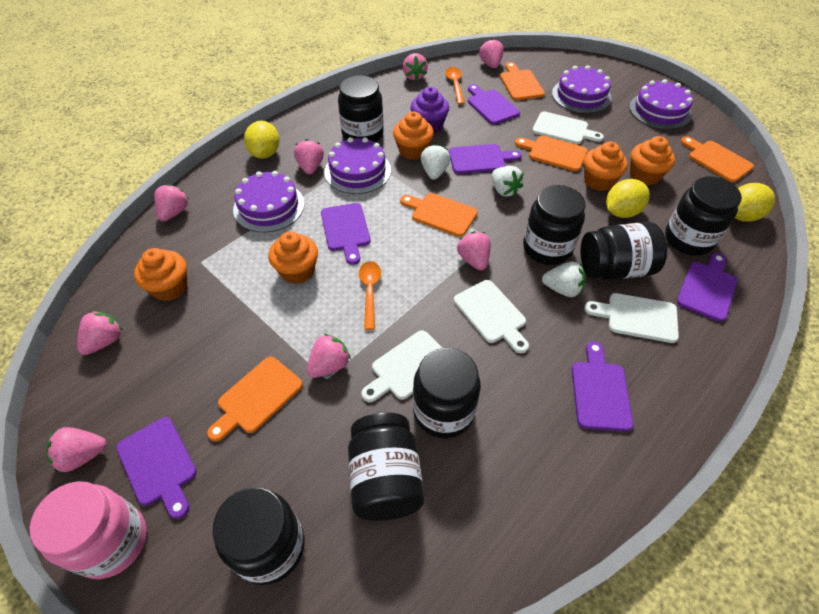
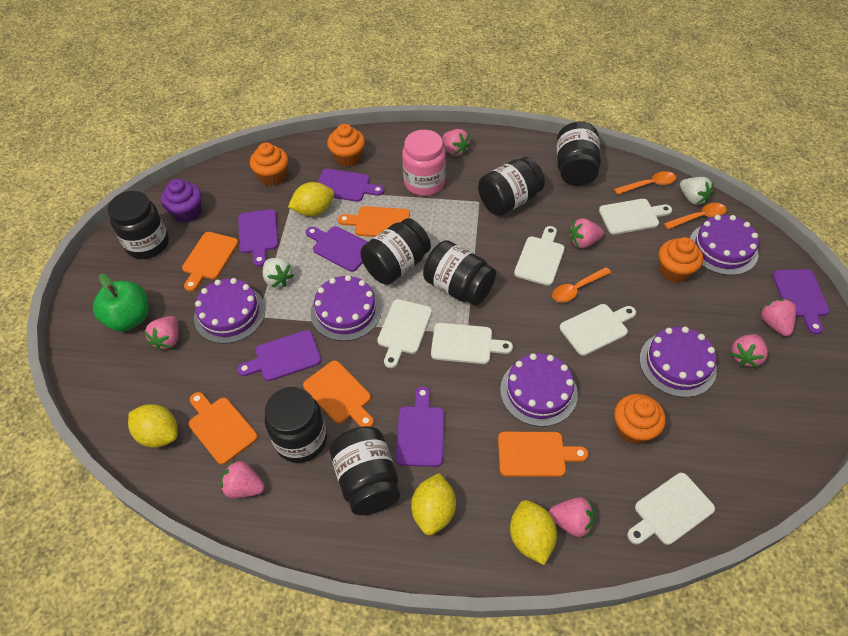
green apple: 0 -> 1
orange cupcake: 5 -> 4
orange spoon: 2 -> 3
pink strawberry: 8 -> 7
purple cake: 4 -> 5
white cutting board: 4 -> 6
white strawberry: 3 -> 2
yellow lemon: 3 -> 4

